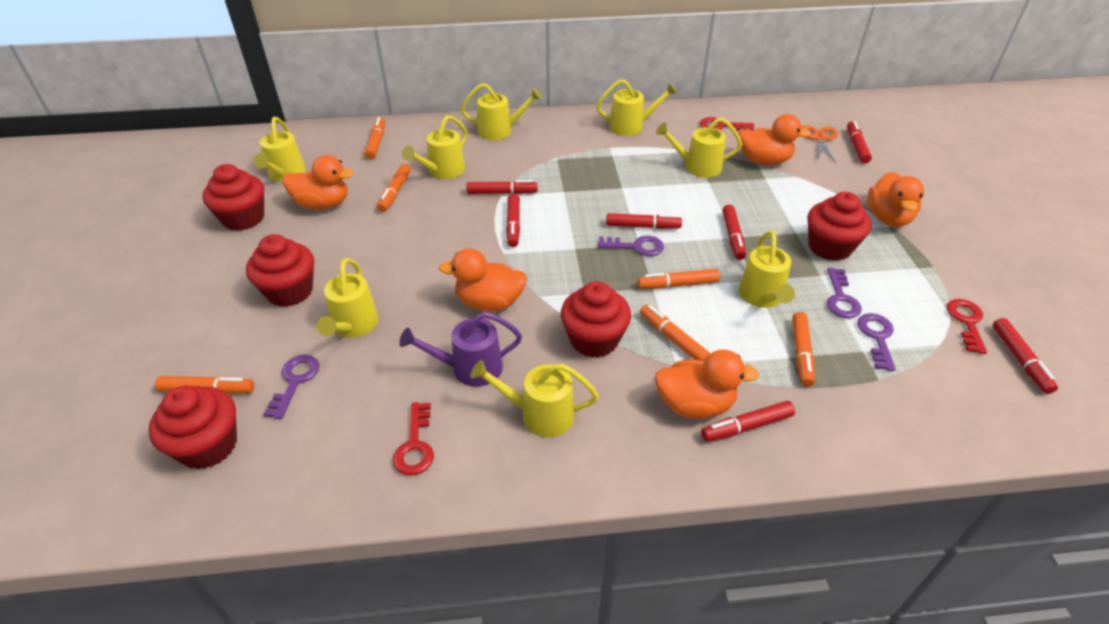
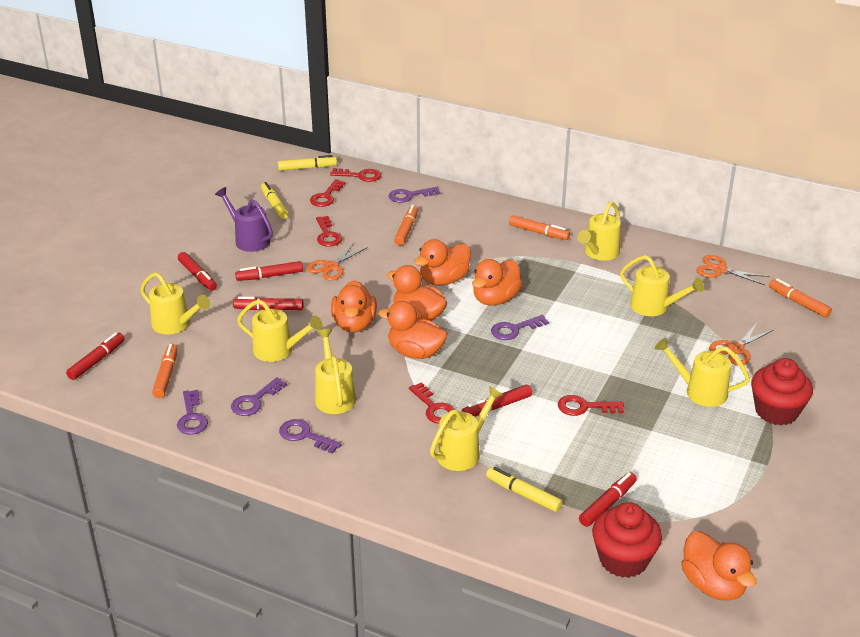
orange duck: 5 -> 6
orange marker: 6 -> 4
orange scissors: 1 -> 3
purple key: 4 -> 5
red cupcake: 5 -> 2
red key: 3 -> 5
red marker: 7 -> 6
yellow marker: 0 -> 3
yellow watering can: 8 -> 7

